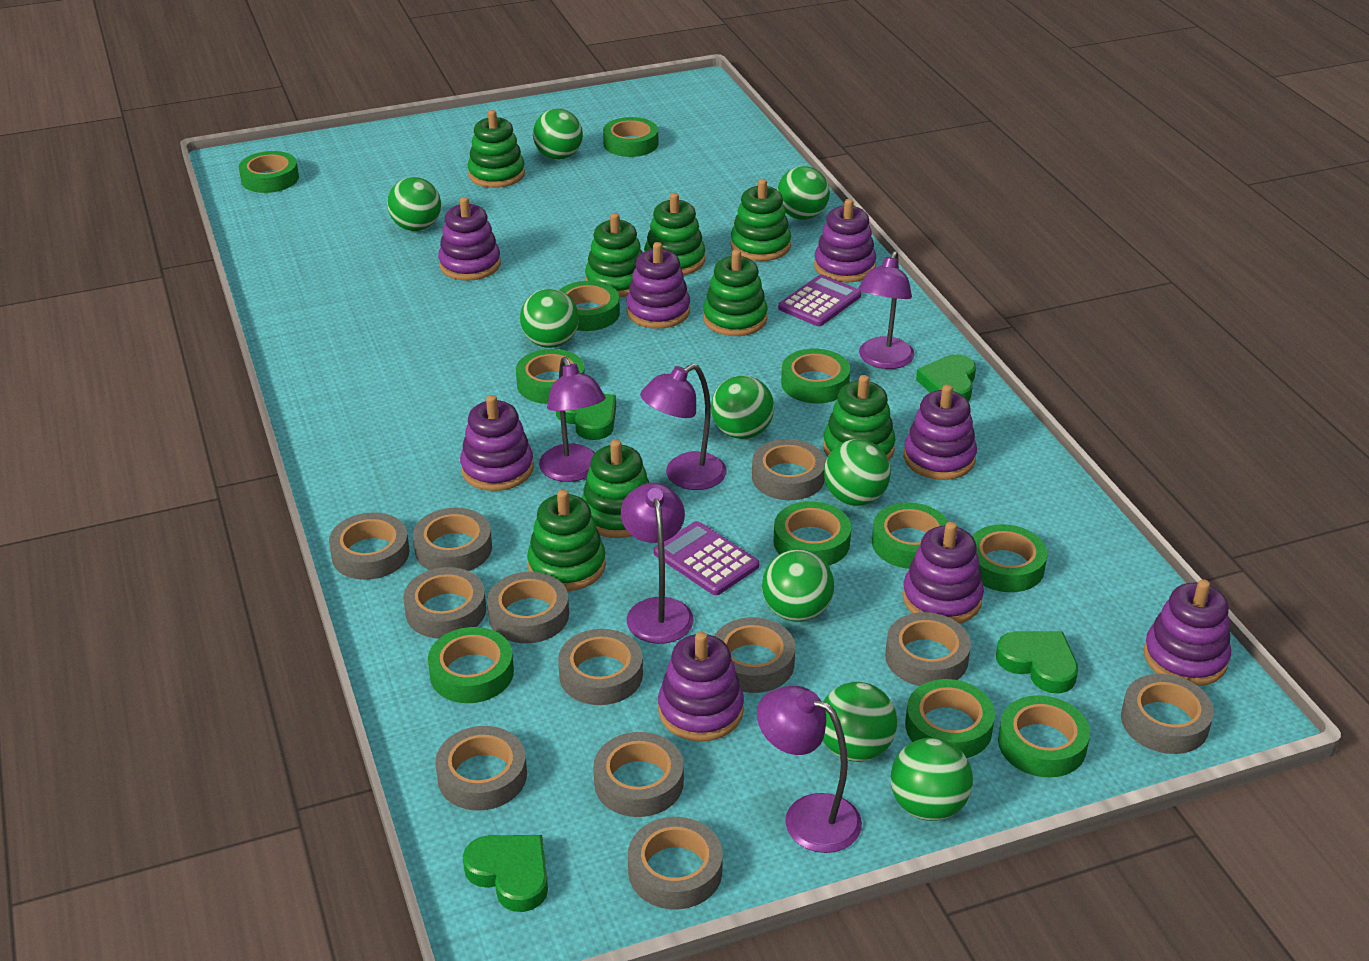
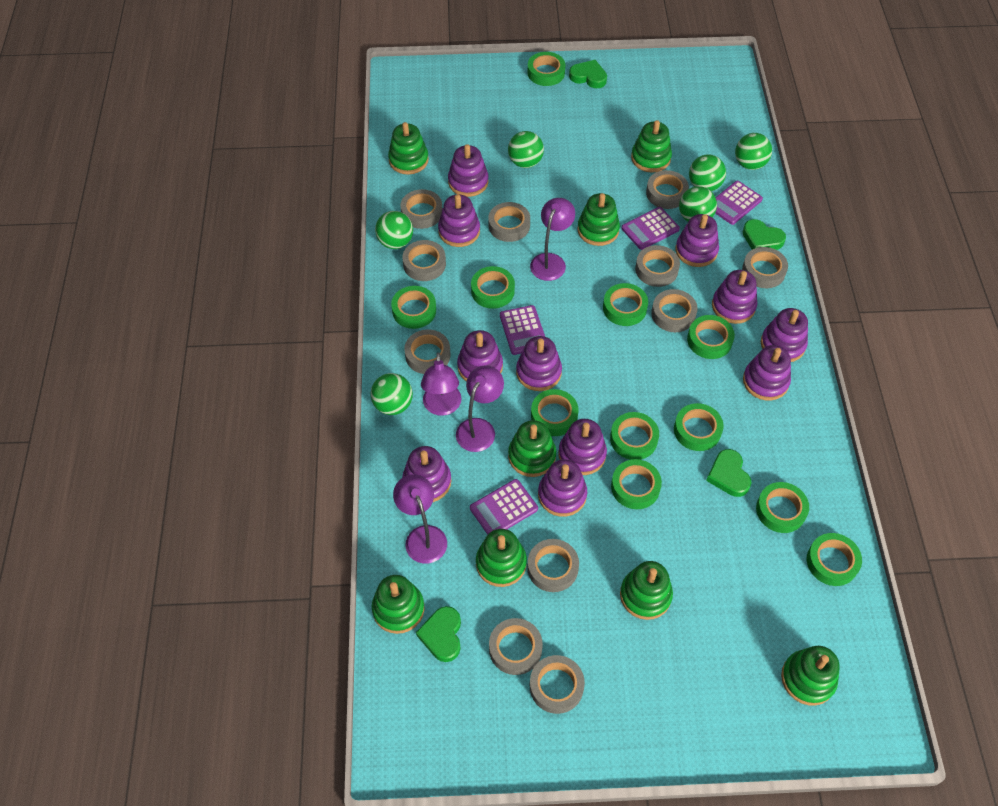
green ball: 9 -> 6
grey tape: 12 -> 11
purple calculator: 2 -> 4
purple lamp: 5 -> 4
purple stacking toy: 8 -> 11

